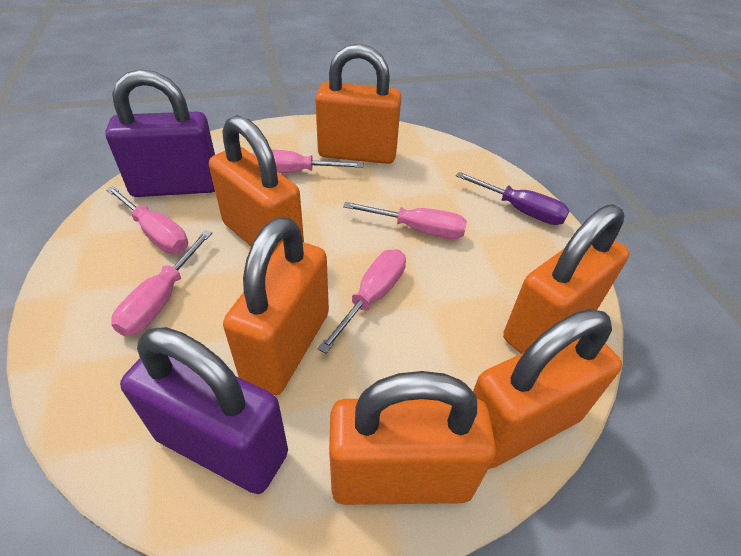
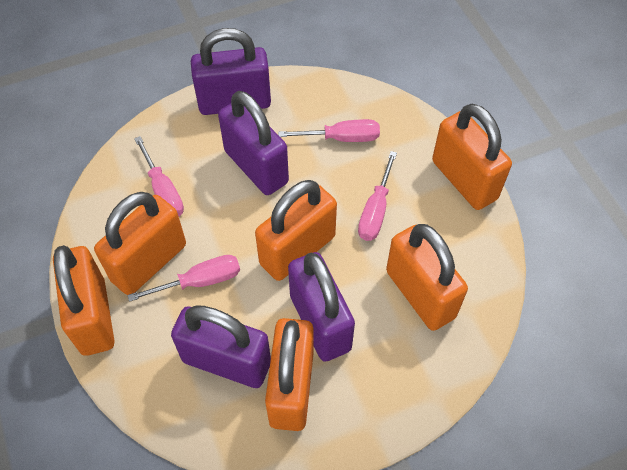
pink screwdriver: 5 -> 4
purple padlock: 2 -> 4
purple screwdriver: 1 -> 0

